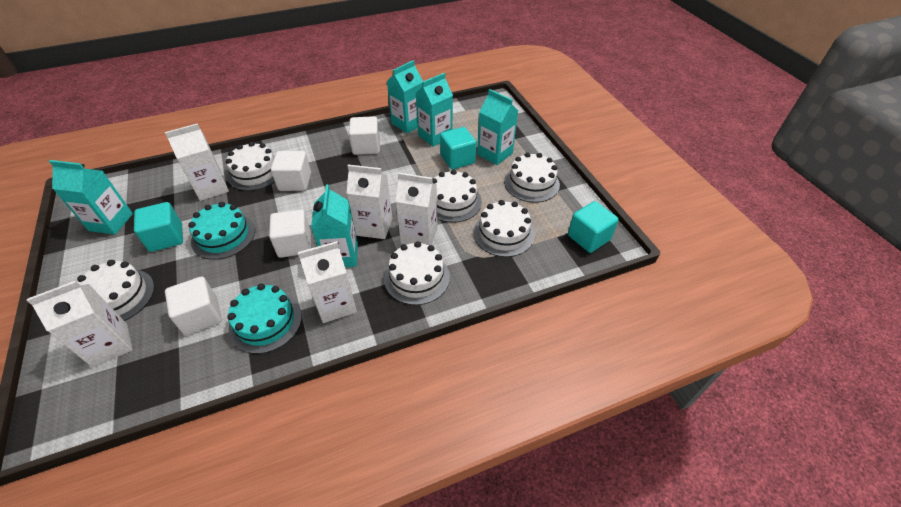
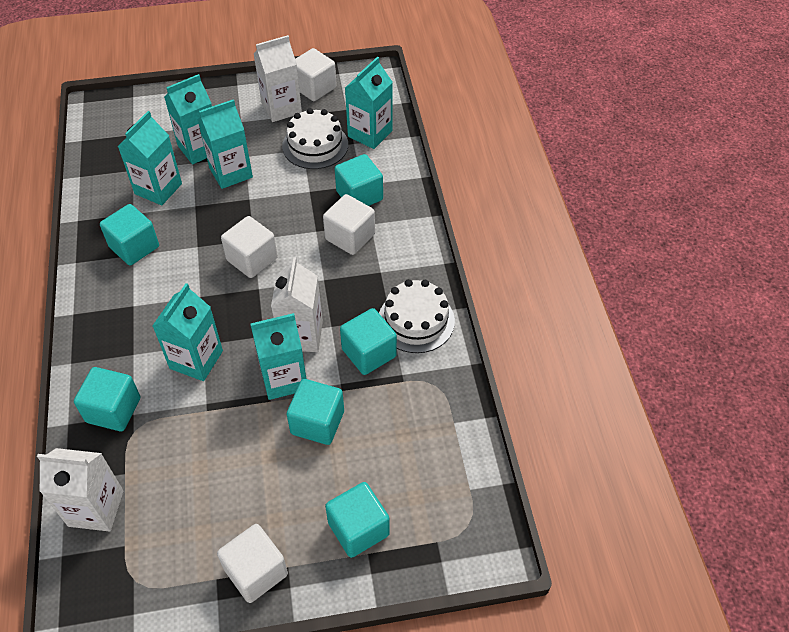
turquoise cake: 2 -> 0
turquoise carton: 5 -> 6
turquoise cube: 3 -> 6
white cake: 6 -> 2
white carton: 5 -> 3

